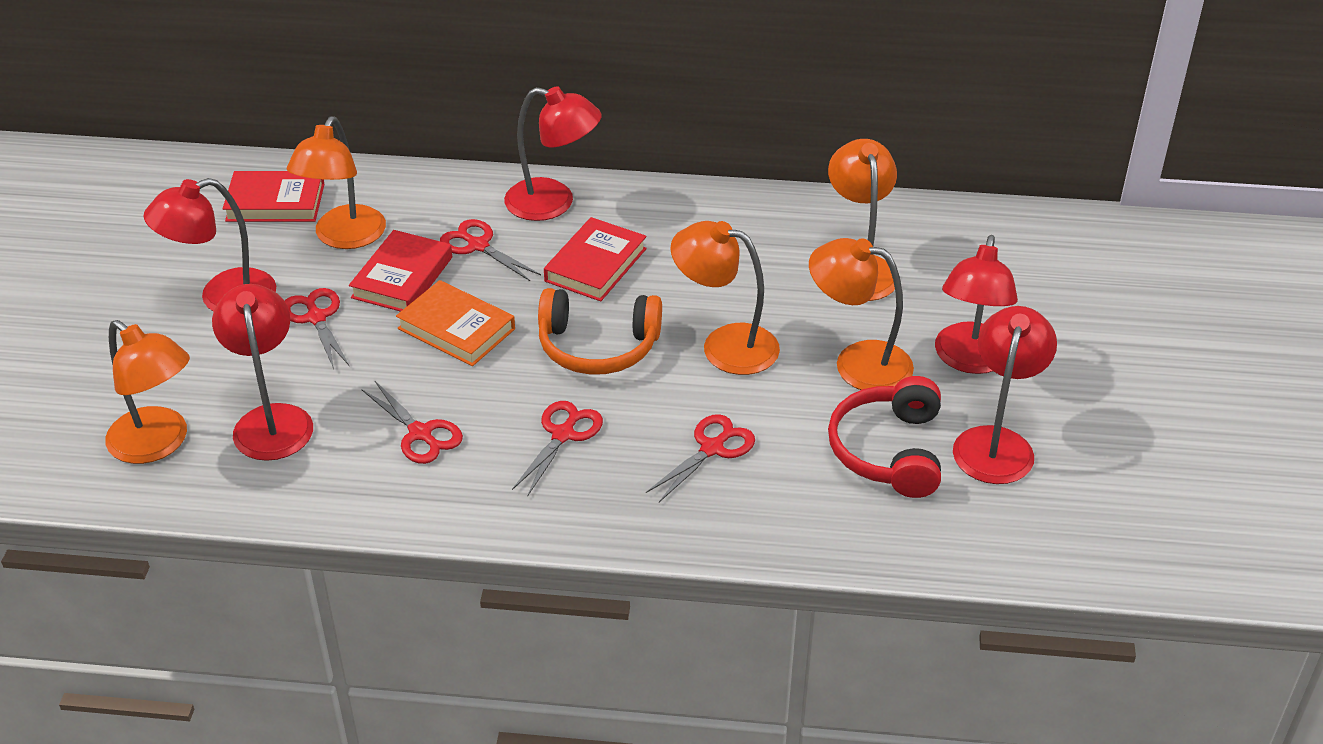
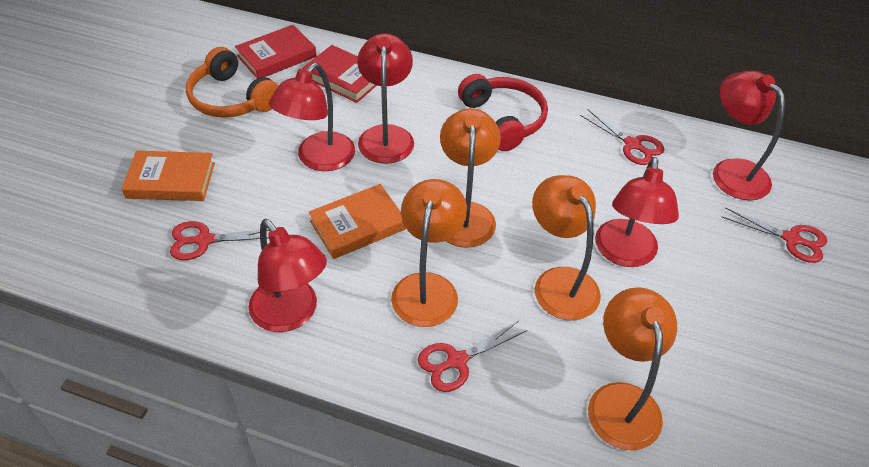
orange book: 1 -> 2
orange lamp: 5 -> 4
red book: 3 -> 2
red scissors: 5 -> 4

